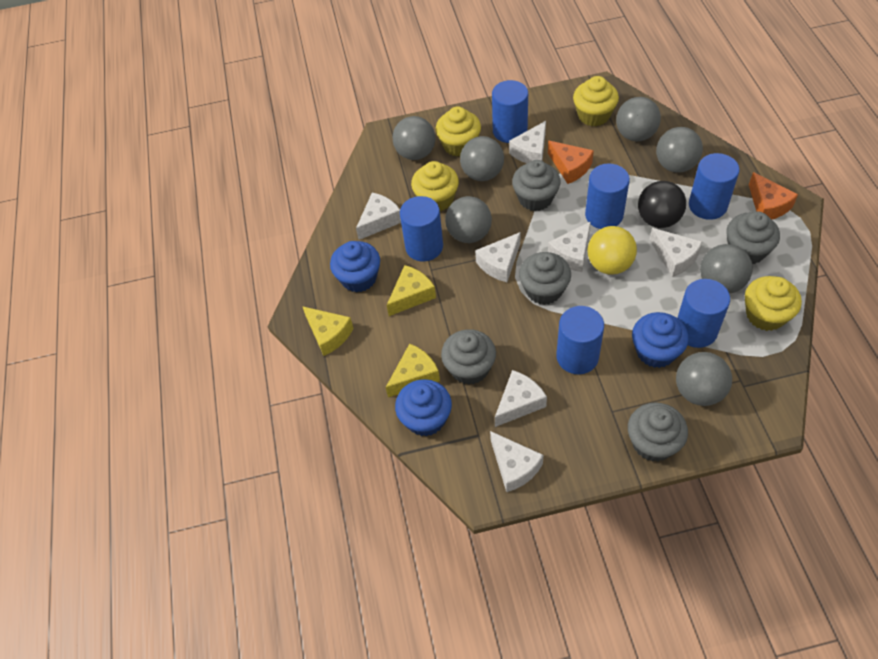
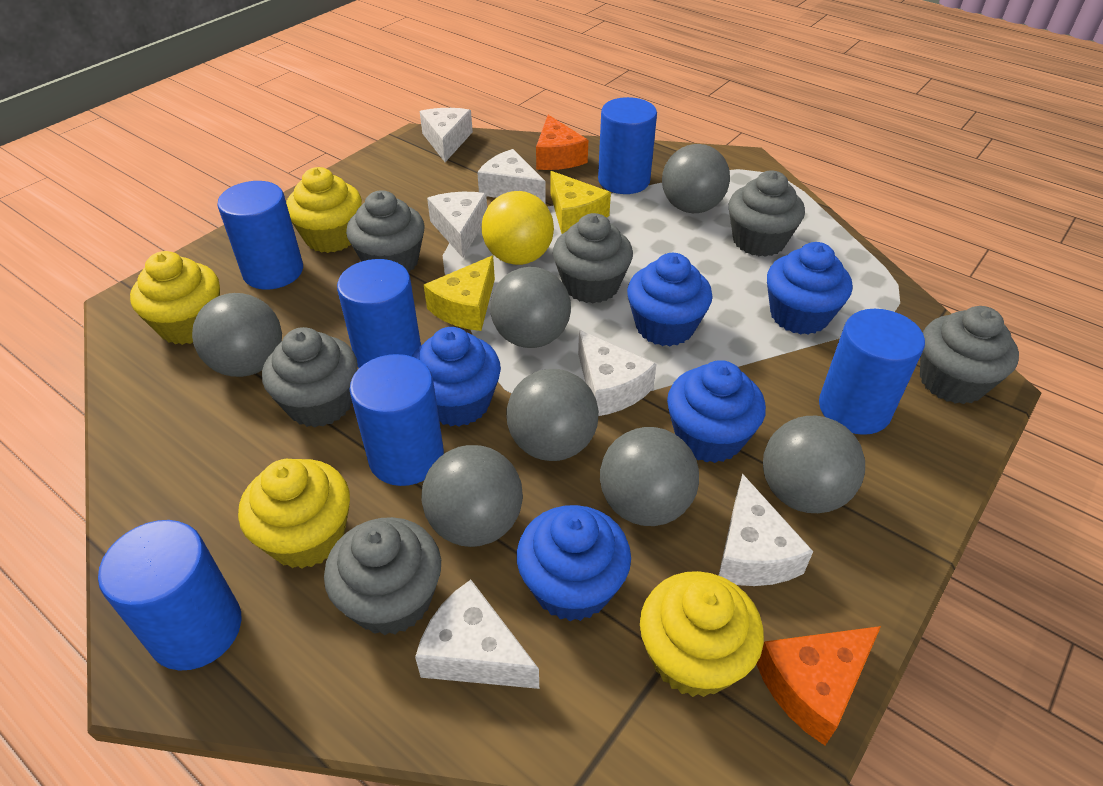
black ball: 1 -> 0
blue cupcake: 3 -> 5
grey cupcake: 5 -> 6
white cheese: 7 -> 6
yellow cheese: 3 -> 2

